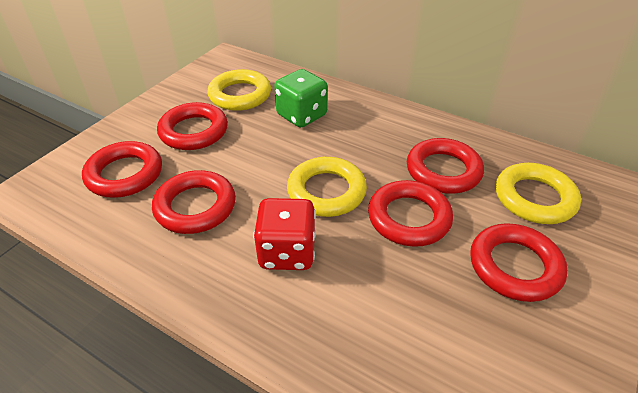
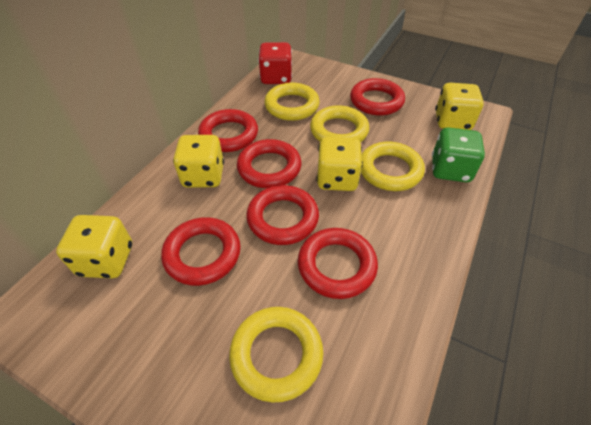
yellow dice: 0 -> 4
yellow ring: 3 -> 4

